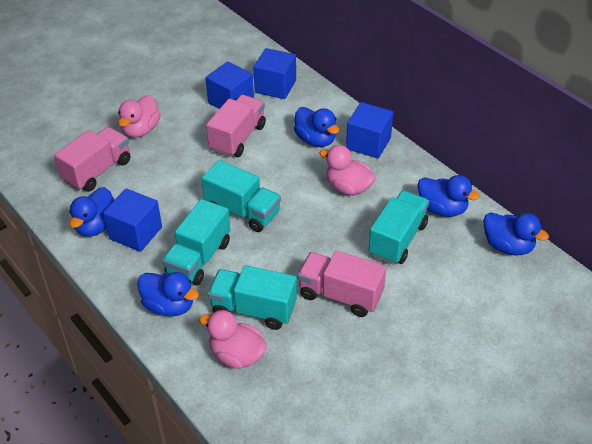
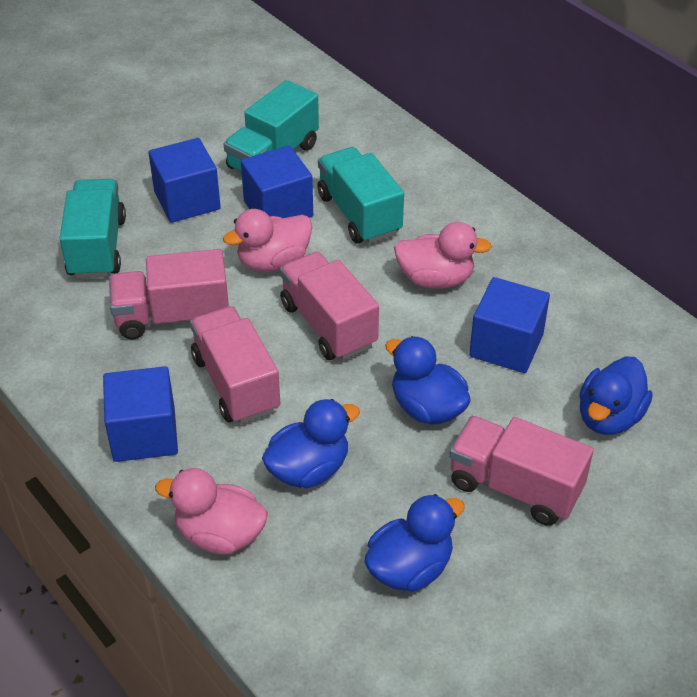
blue duck: 5 -> 4
pink truck: 3 -> 4
turquoise truck: 4 -> 3

